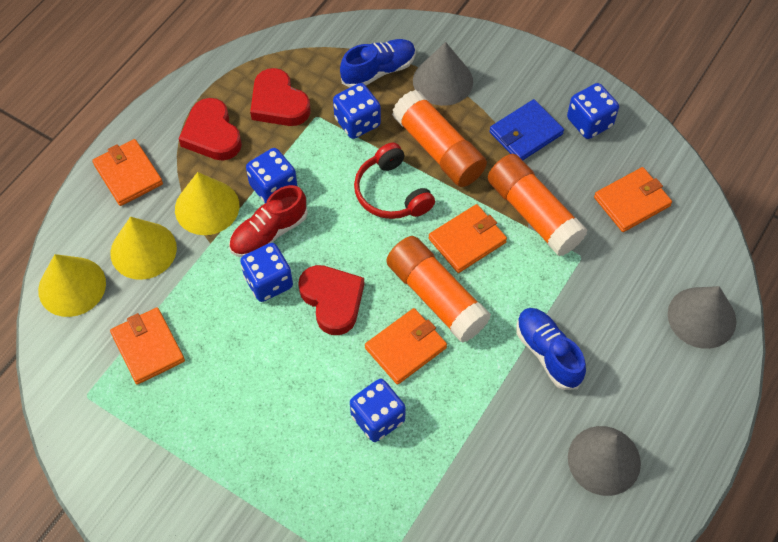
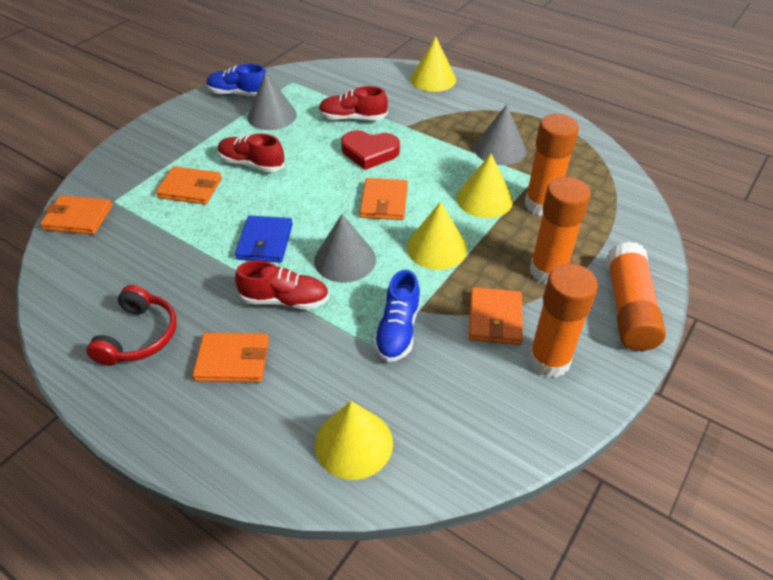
blue dice: 5 -> 0
orange glue stick: 3 -> 4
red heart: 3 -> 1
red shoe: 1 -> 3
yellow cone: 3 -> 4

